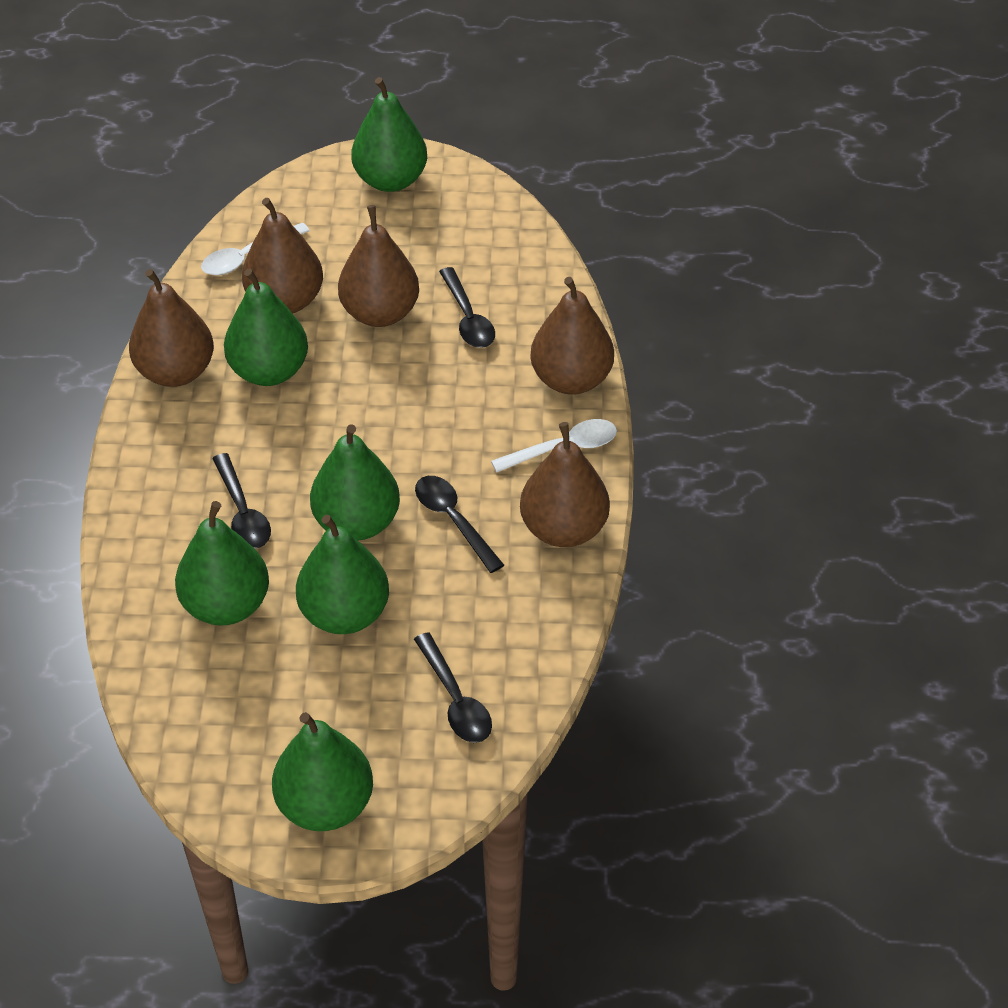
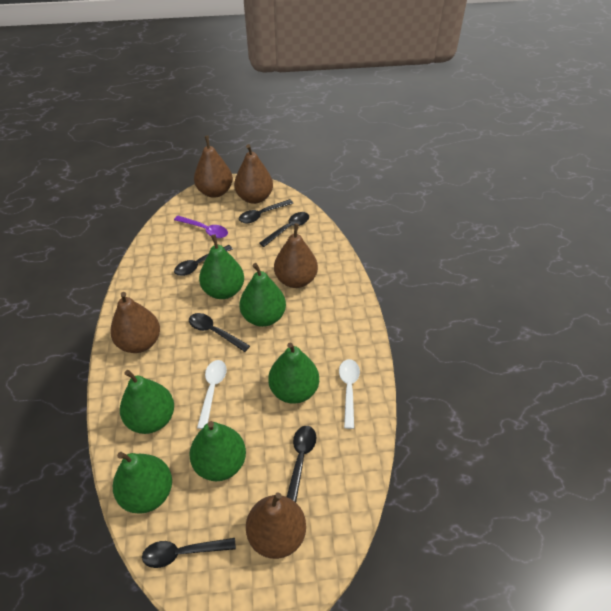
black spoon: 4 -> 6
purple spoon: 0 -> 1

